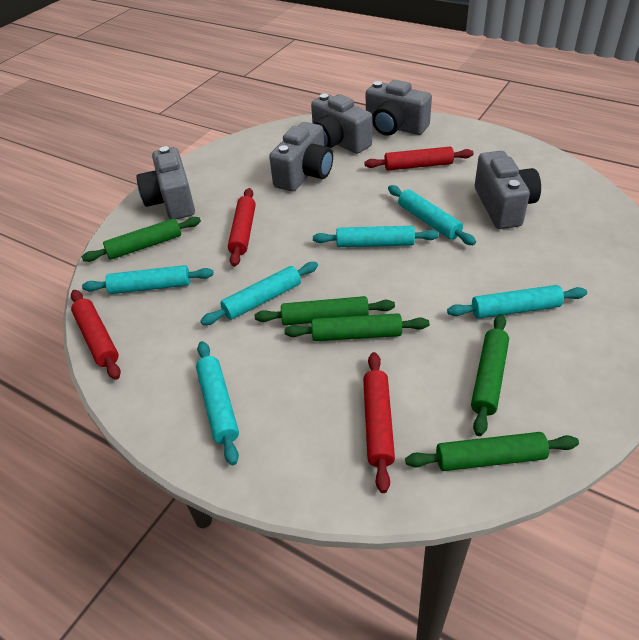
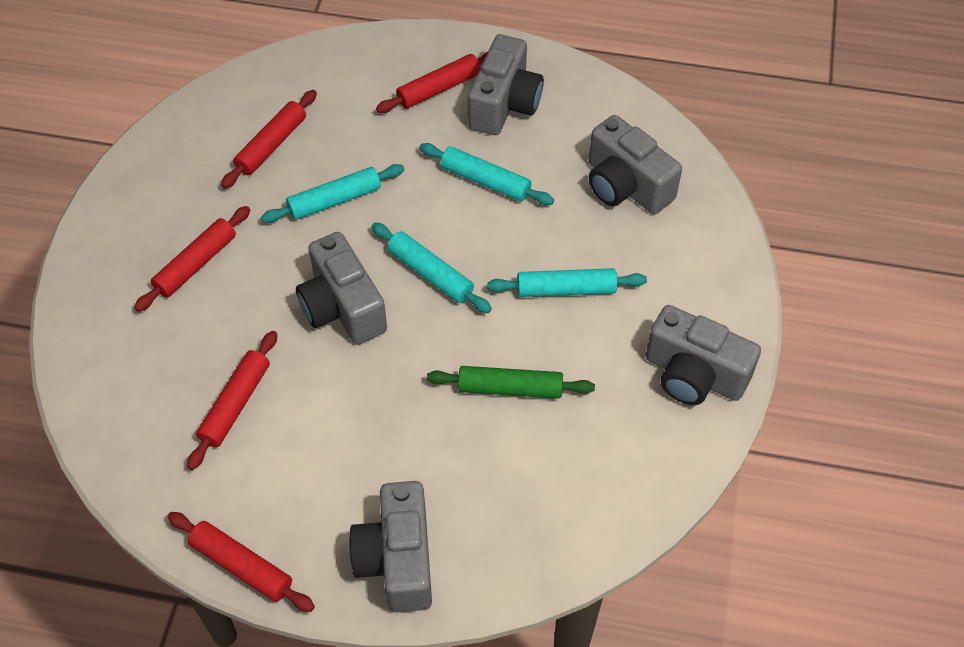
green rolling pin: 5 -> 1
red rolling pin: 4 -> 5
turquoise rolling pin: 6 -> 4

